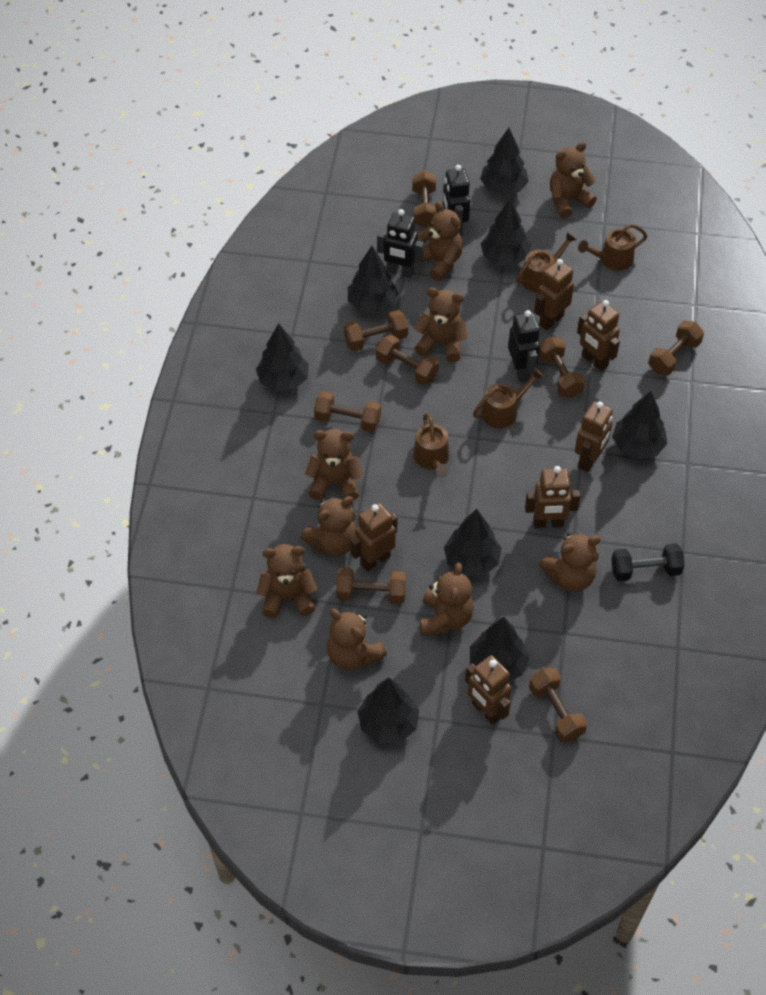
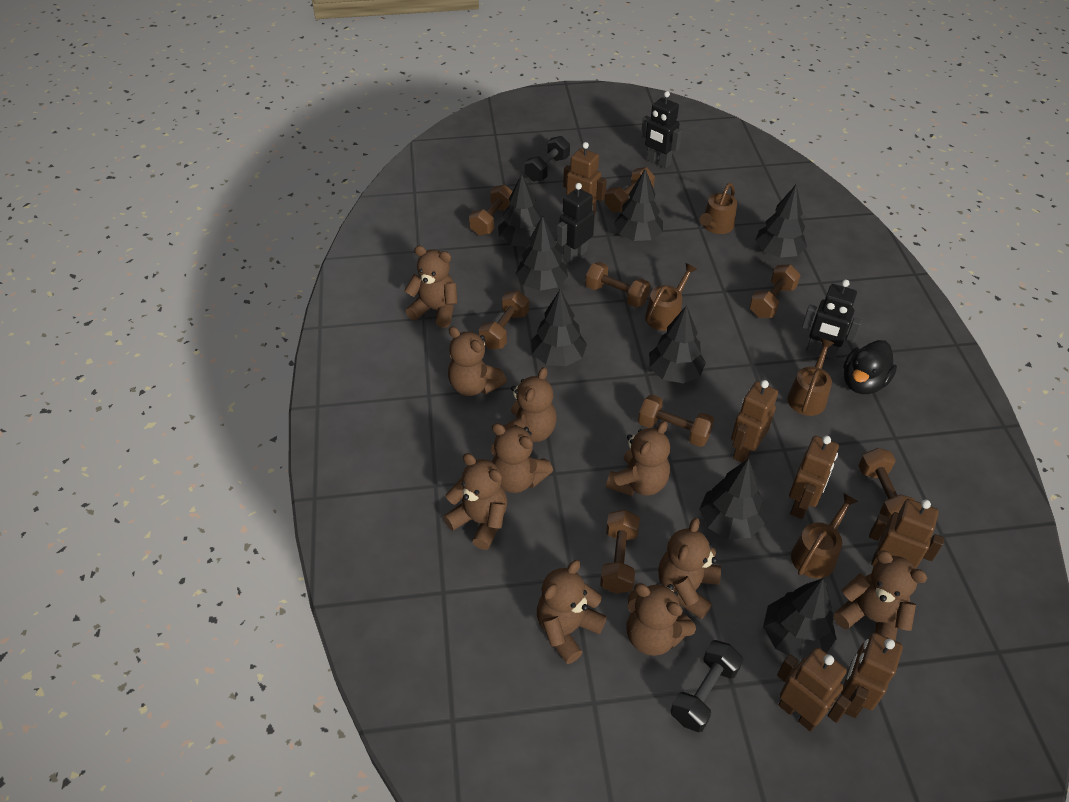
black duck: 0 -> 1
black dumbbell: 1 -> 2
brown teddy bear: 9 -> 10

